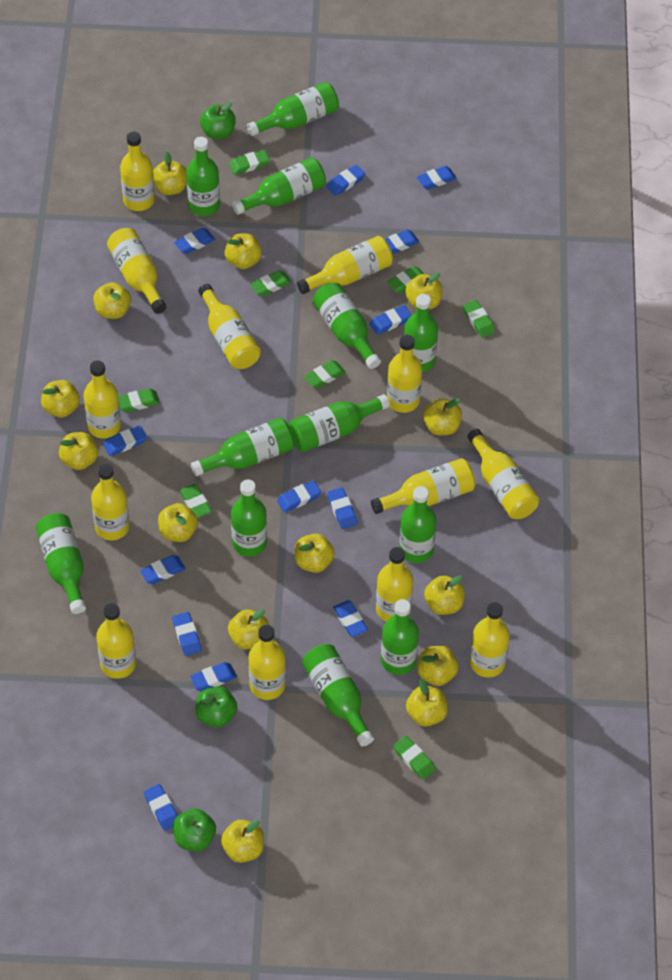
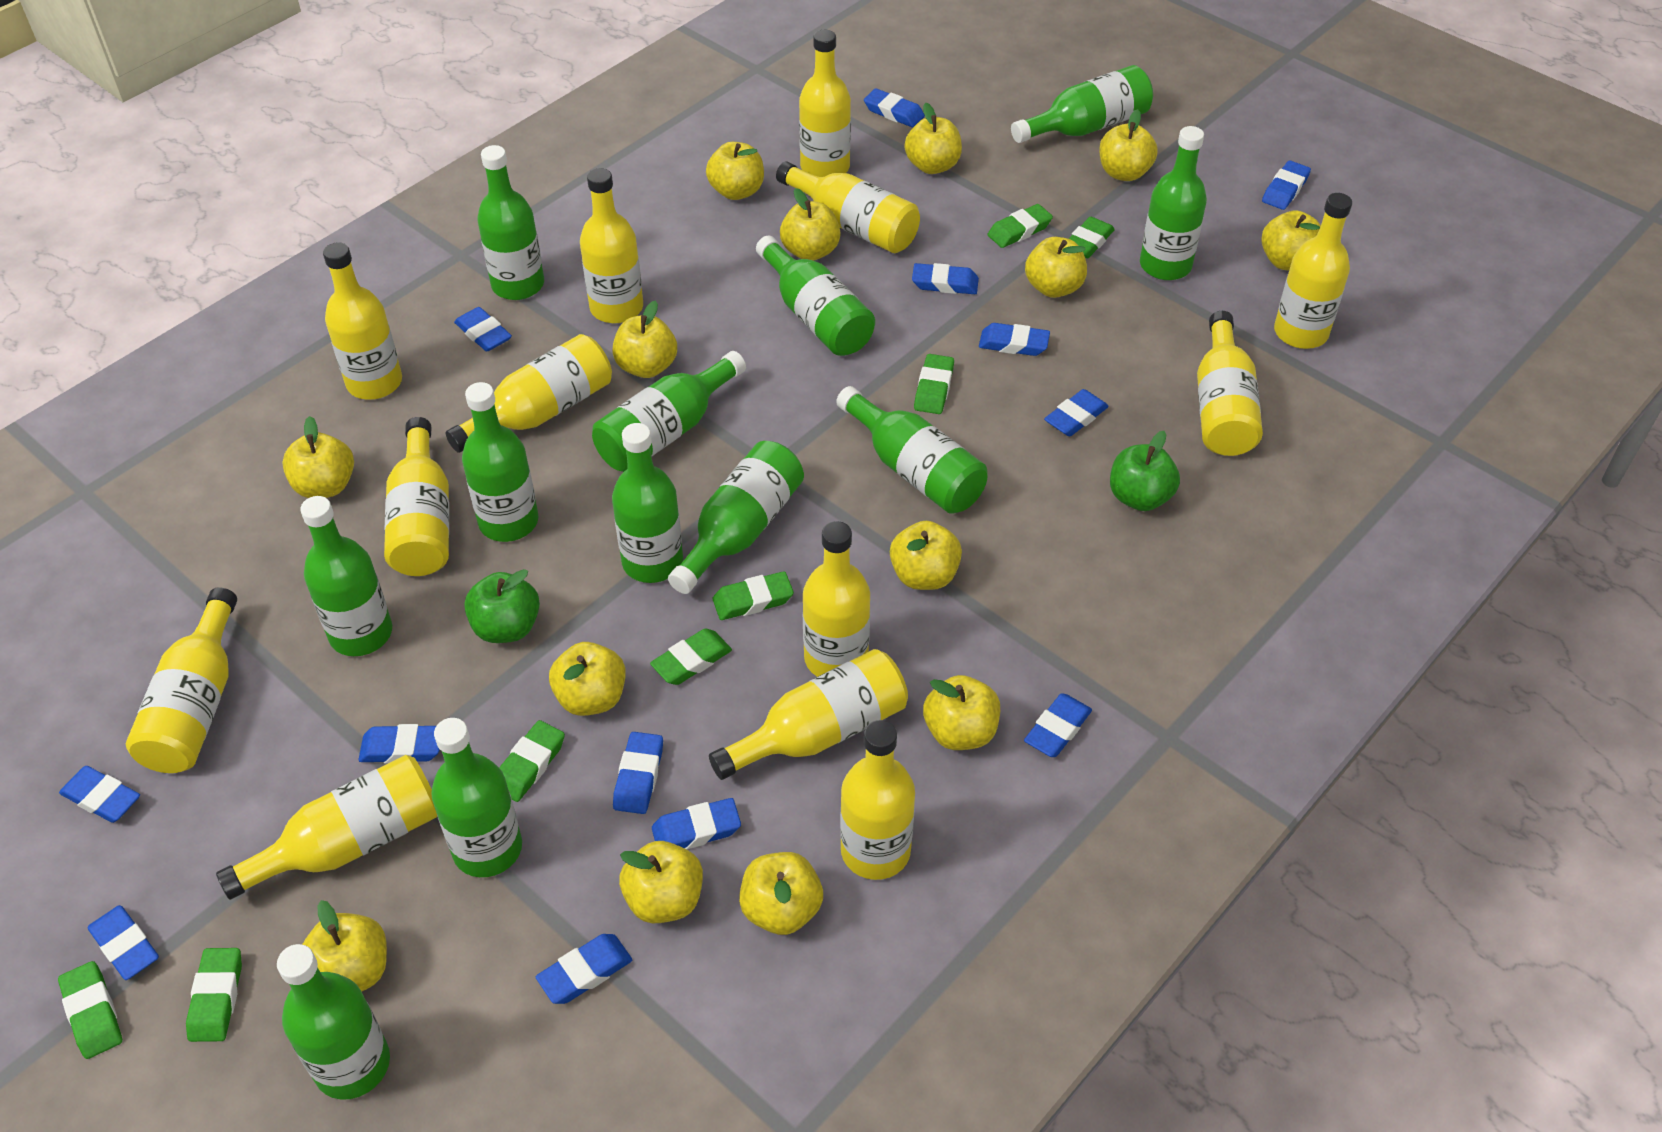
green apple: 3 -> 2

